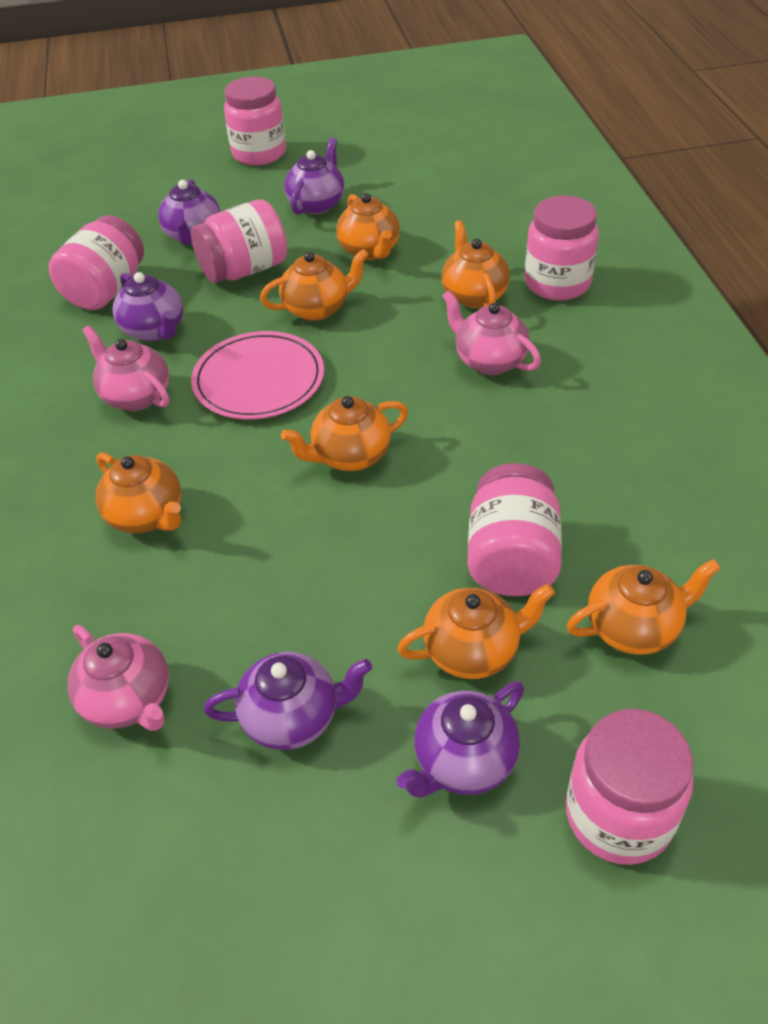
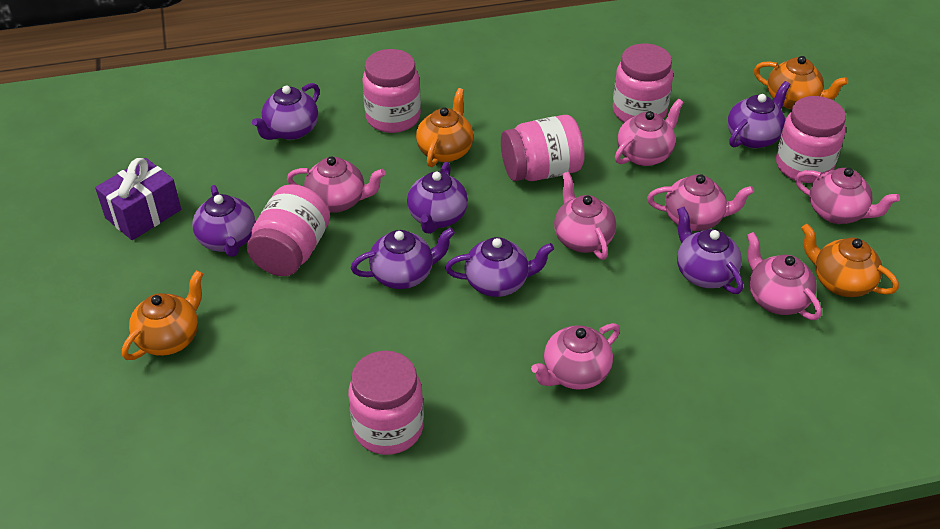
orange teapot: 7 -> 4
pink plate: 1 -> 0
pink teapot: 3 -> 7
purple gift: 0 -> 1
purple teapot: 5 -> 7

